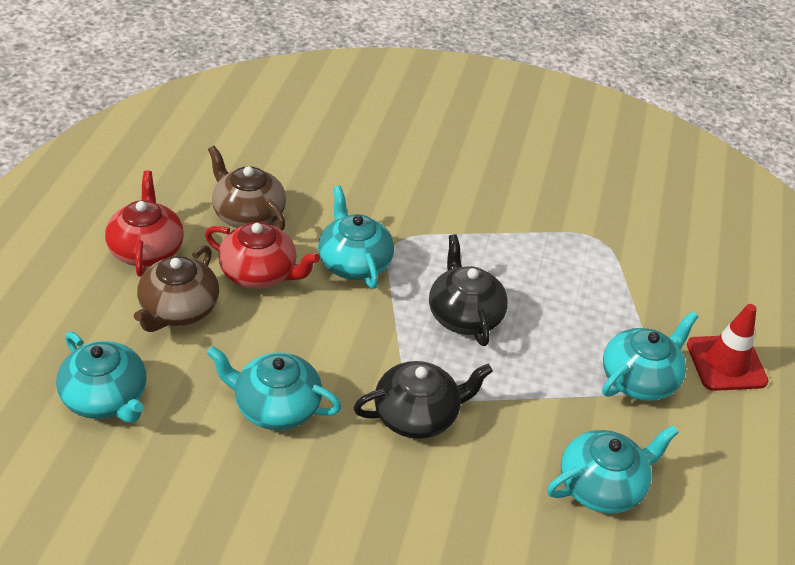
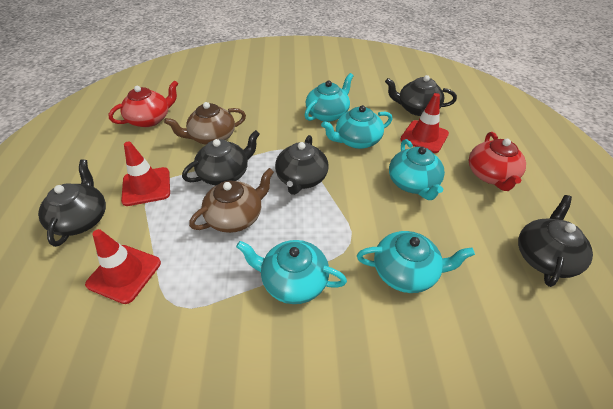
black teapot: 2 -> 5
red traffic cone: 1 -> 3

